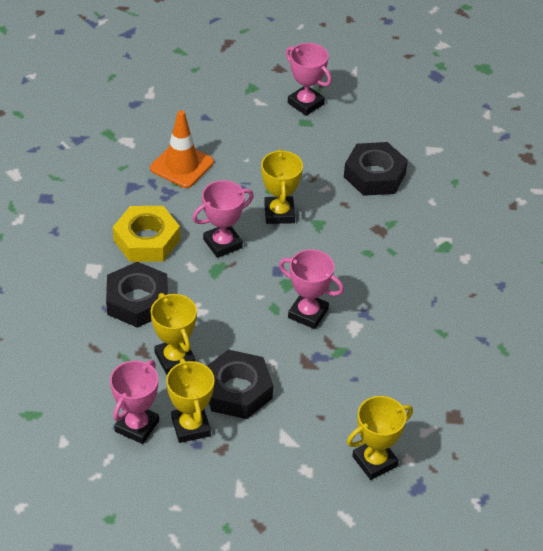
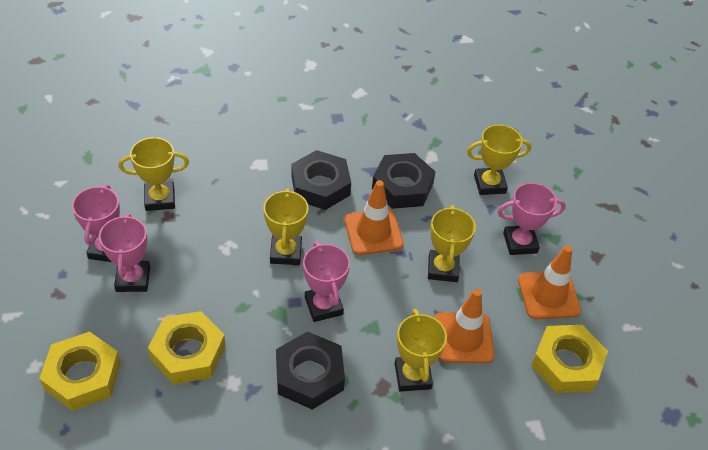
orange traffic cone: 1 -> 3
yellow nut: 1 -> 3
yellow trophy: 4 -> 5

